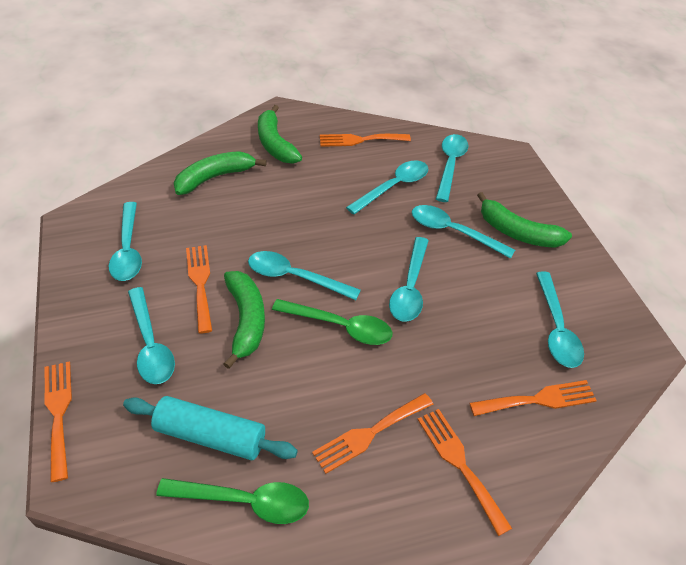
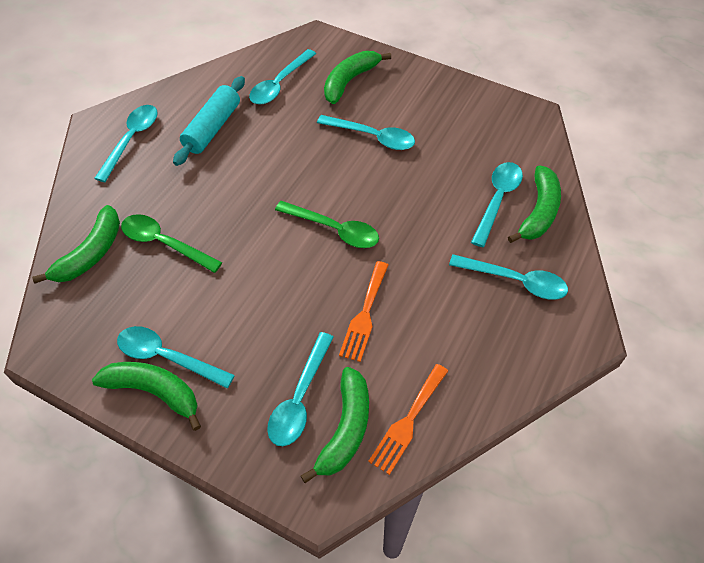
green banana: 4 -> 5
orange fork: 6 -> 2
turquoise spoon: 8 -> 7

